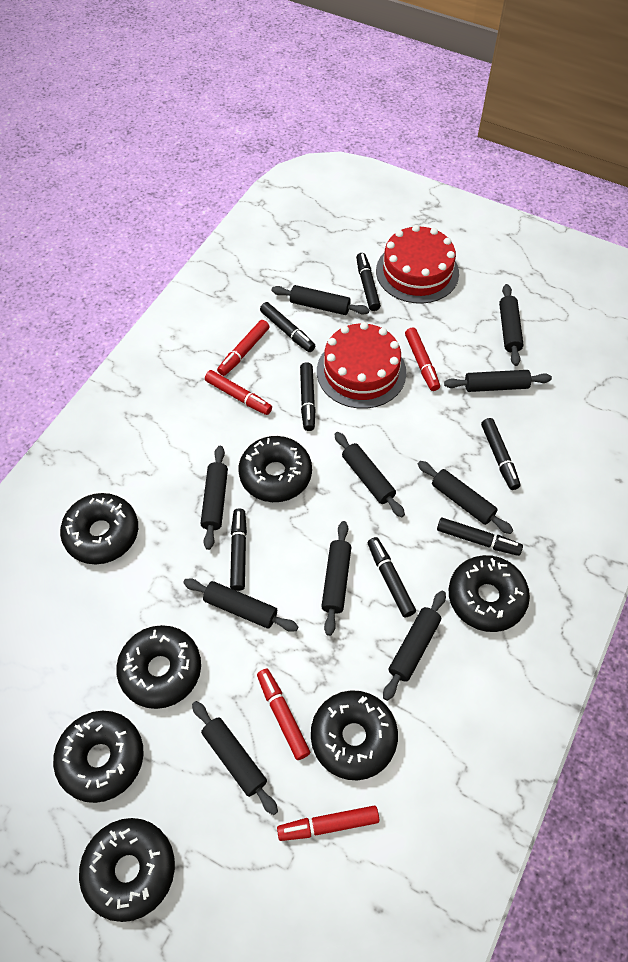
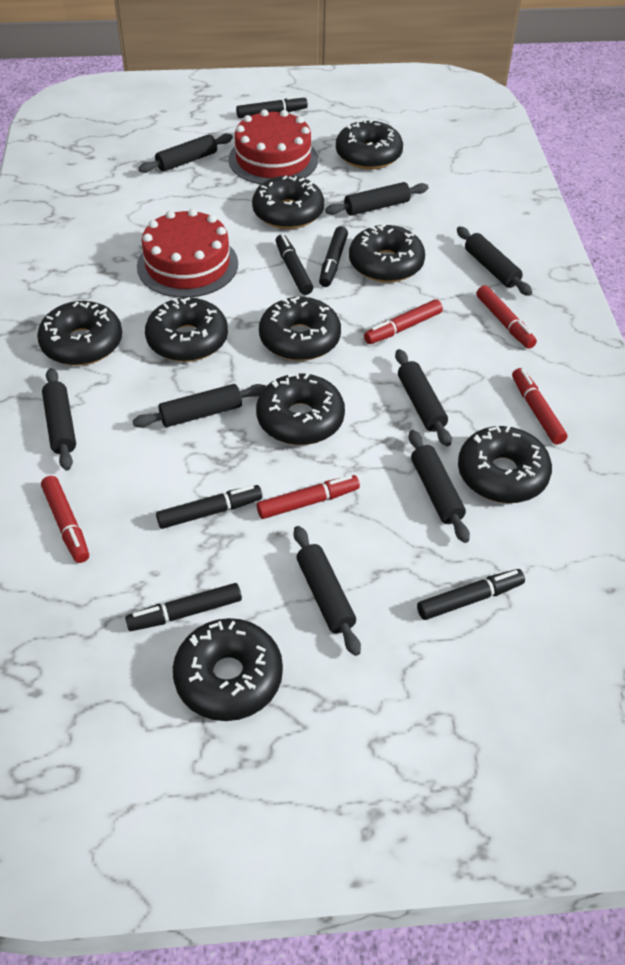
black donut: 7 -> 9
black marker: 7 -> 6
black rolling pin: 10 -> 8

